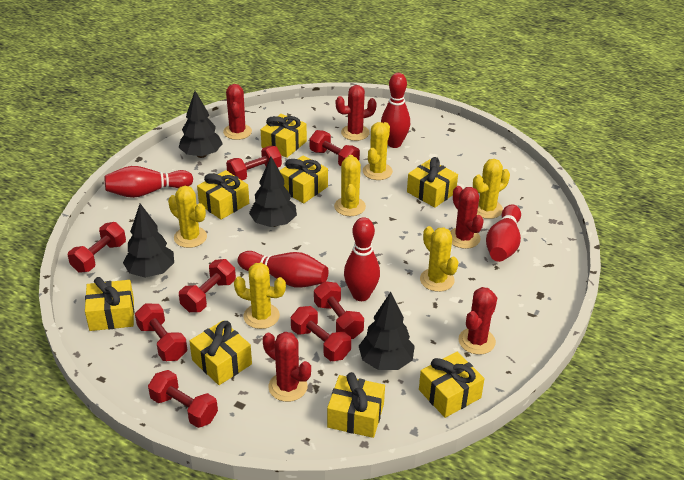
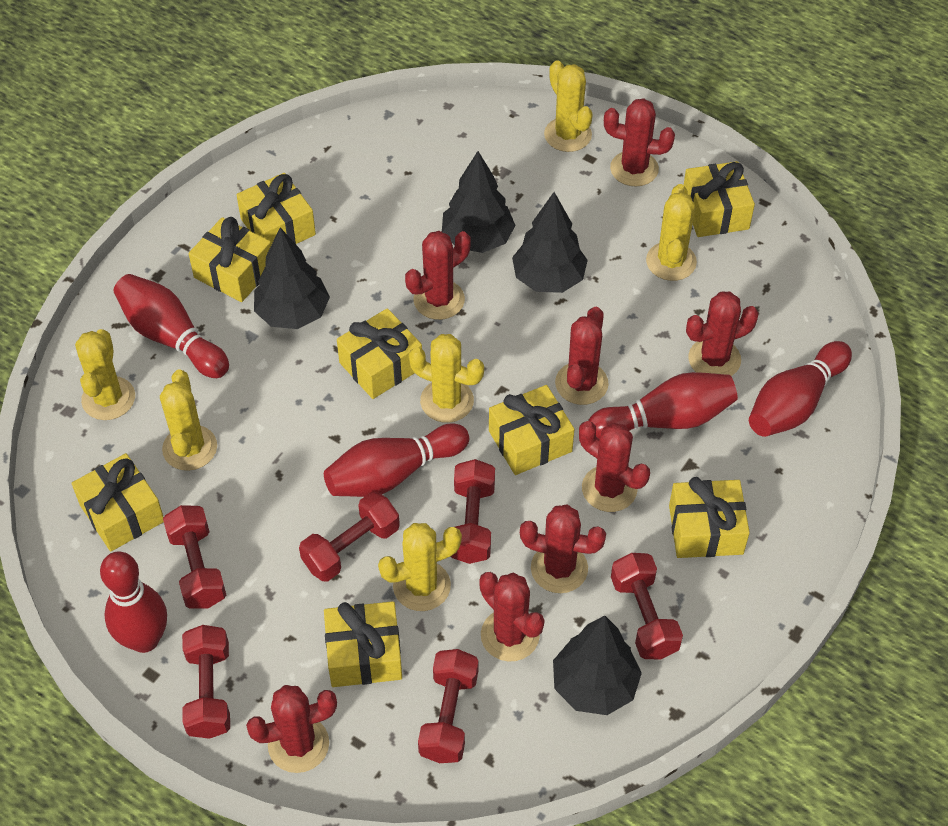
red cactus: 5 -> 8
red dumbbell: 8 -> 6

